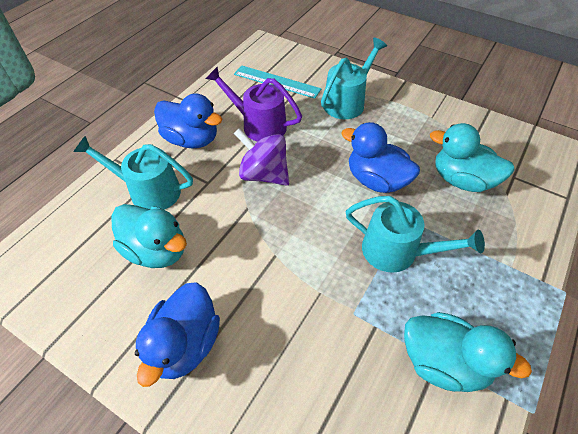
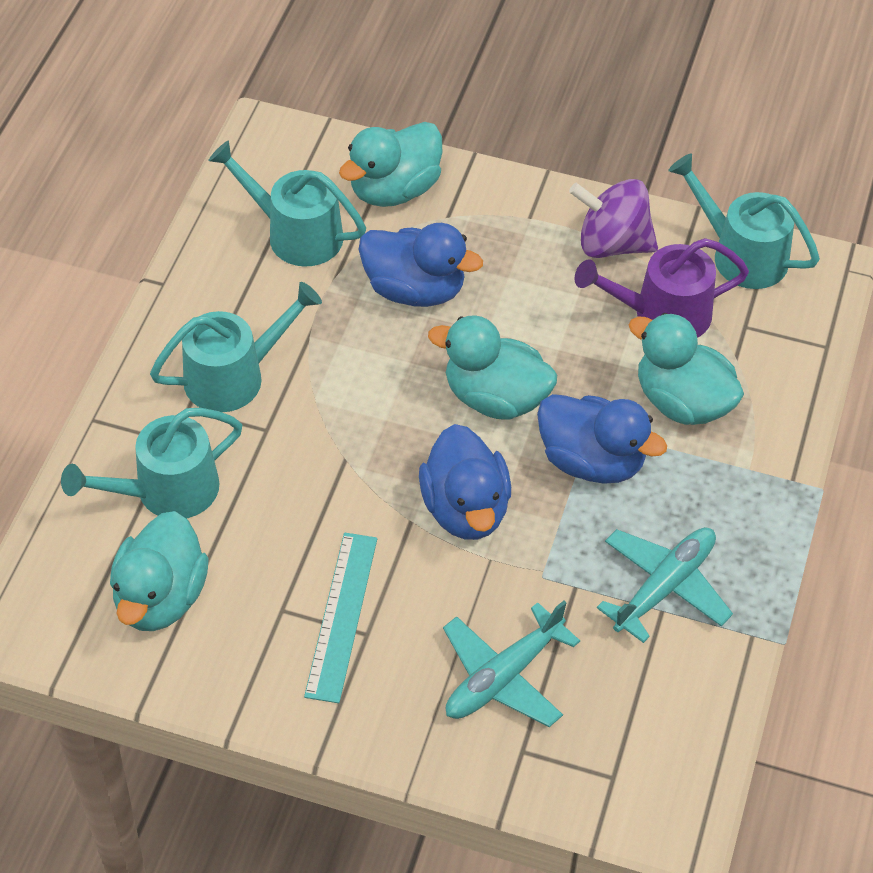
turquoise duck: 3 -> 4
turquoise plane: 0 -> 2
turquoise watering can: 3 -> 4

